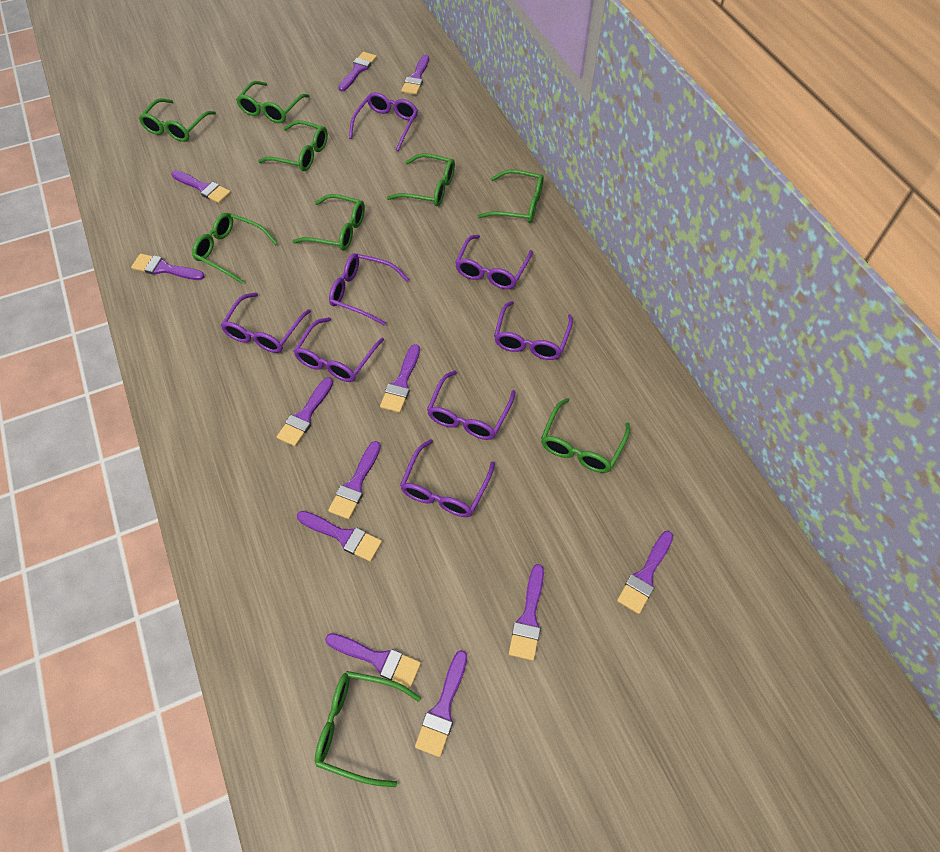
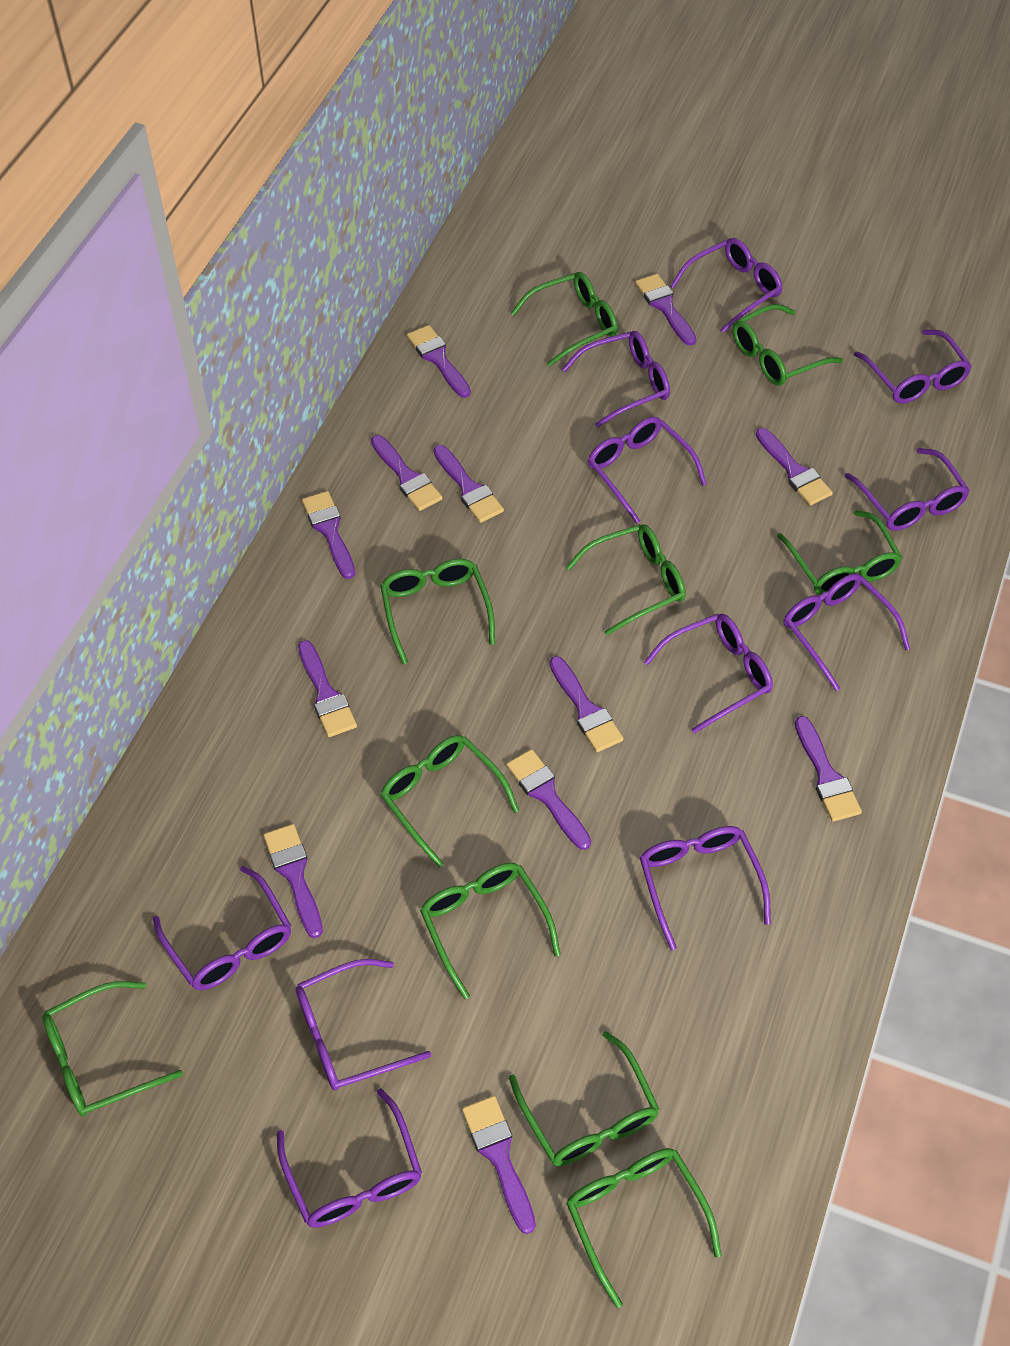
green glasses: 9 -> 10
purple glasses: 8 -> 11

